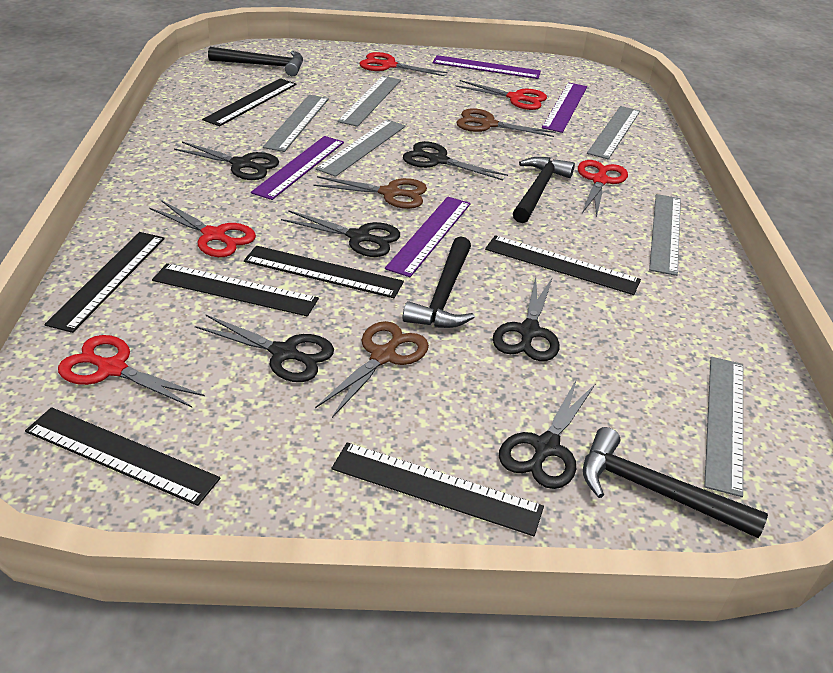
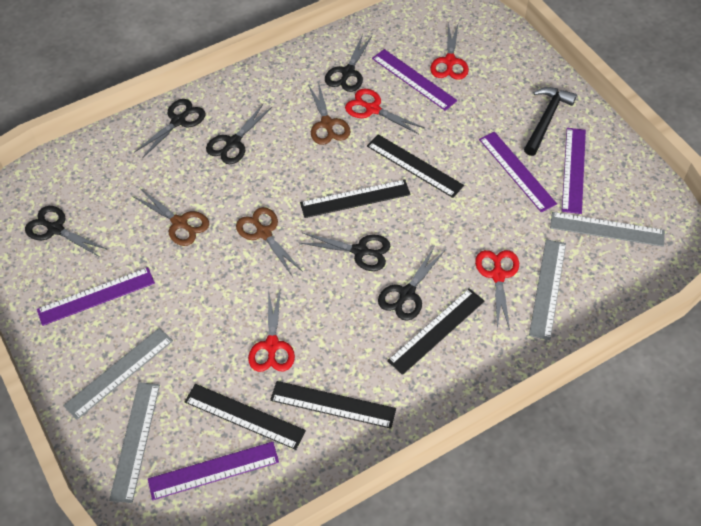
black hammer: 4 -> 1
black ruler: 7 -> 5
grey ruler: 6 -> 4
purple ruler: 4 -> 5
red scissors: 5 -> 4

